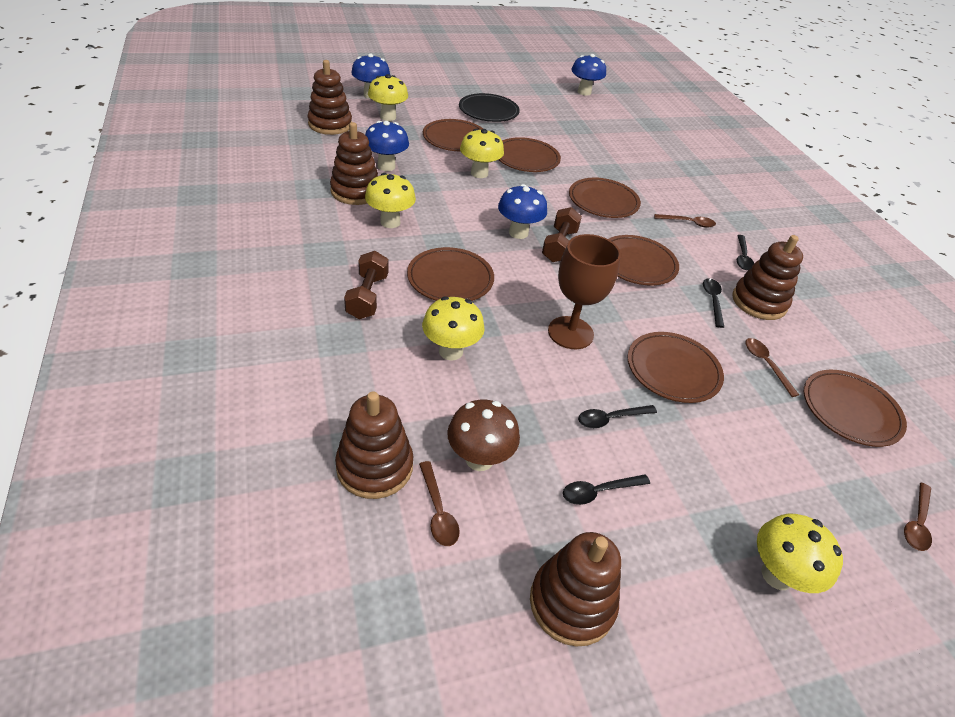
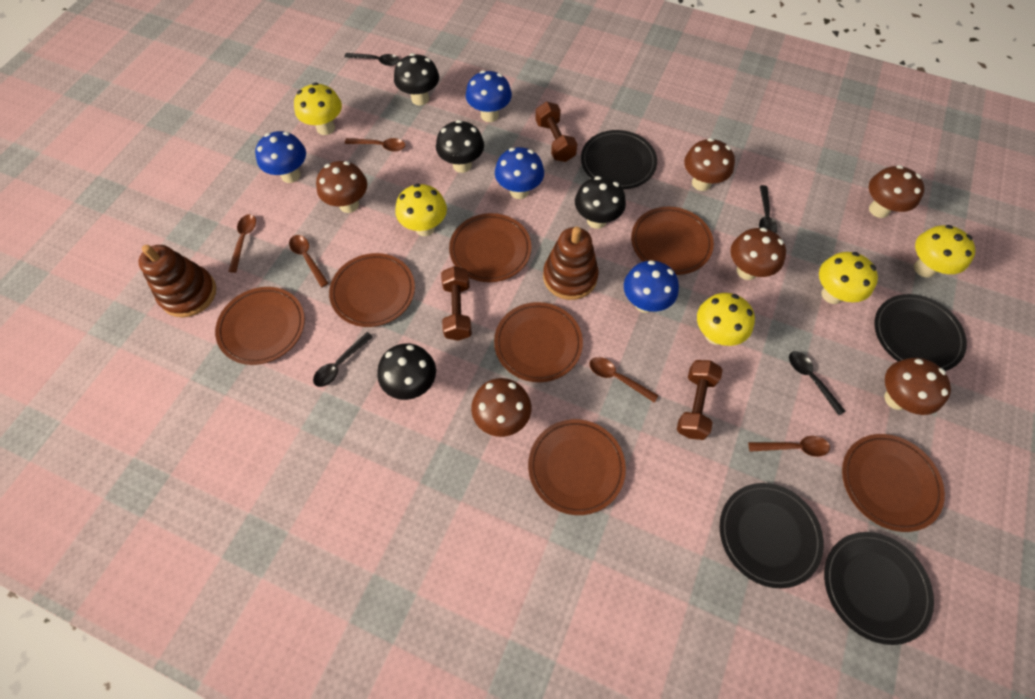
black mushroom: 0 -> 4
black plate: 1 -> 4
brown dumbbell: 2 -> 3
brown goblet: 1 -> 0
brown mushroom: 1 -> 6
brown spoon: 4 -> 5
brown stacking toy: 5 -> 2

